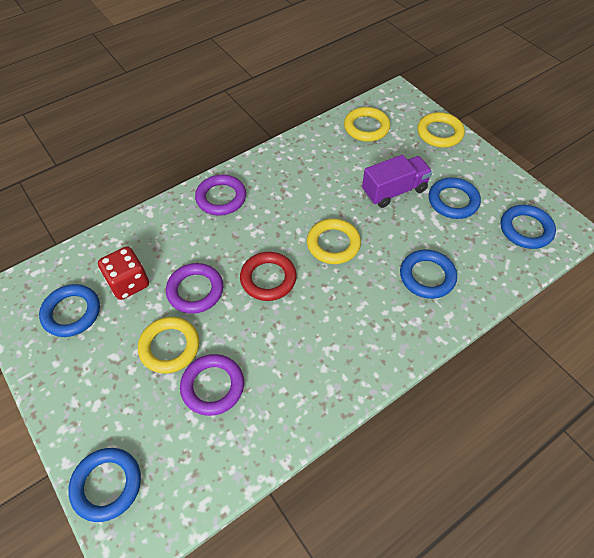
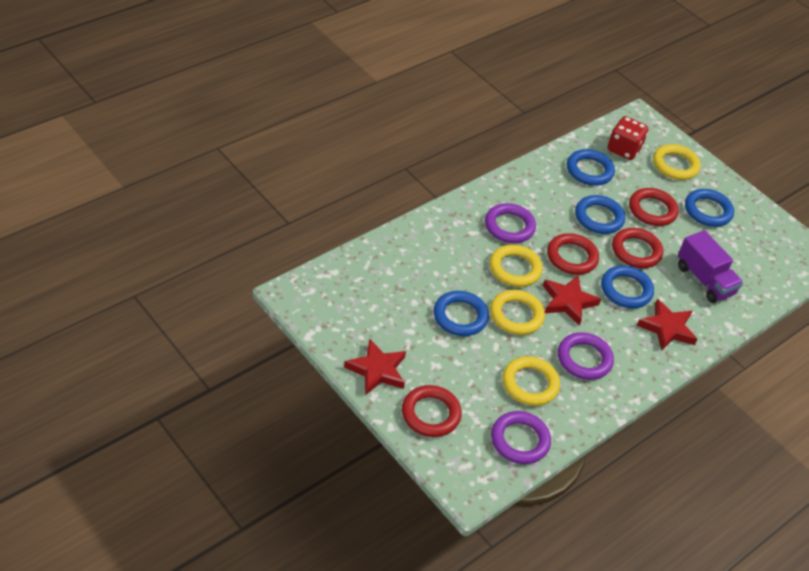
red ring: 1 -> 4
red star: 0 -> 3

